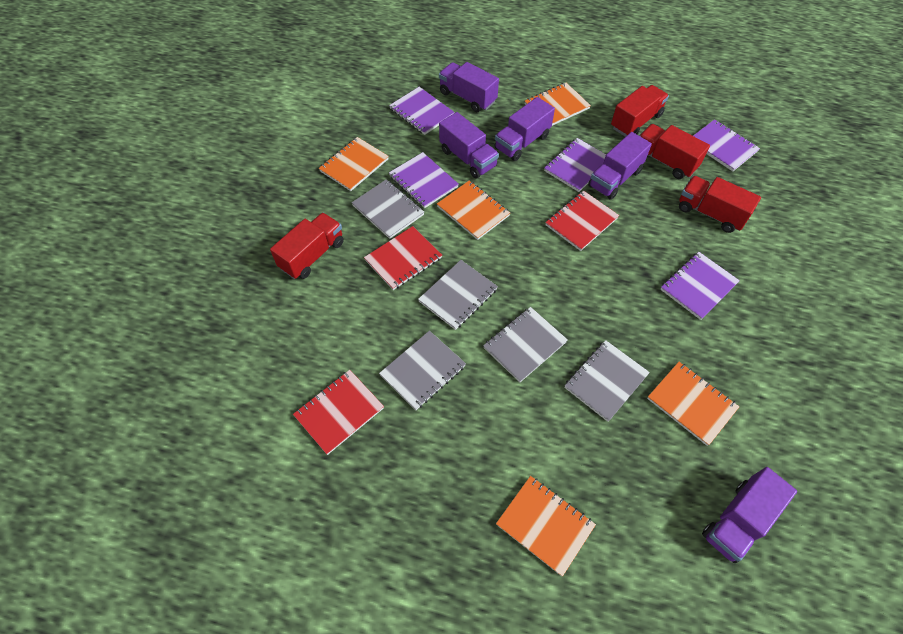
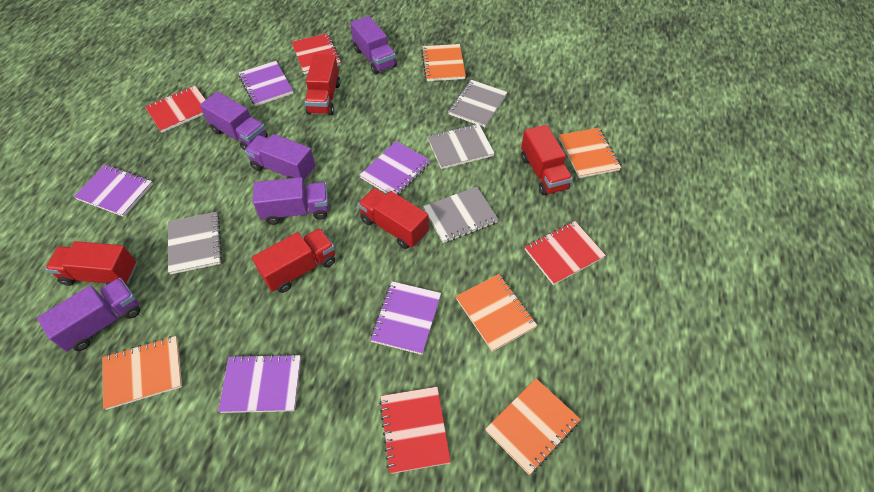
grey notebook: 5 -> 4
red notebook: 3 -> 4
red truck: 4 -> 5

